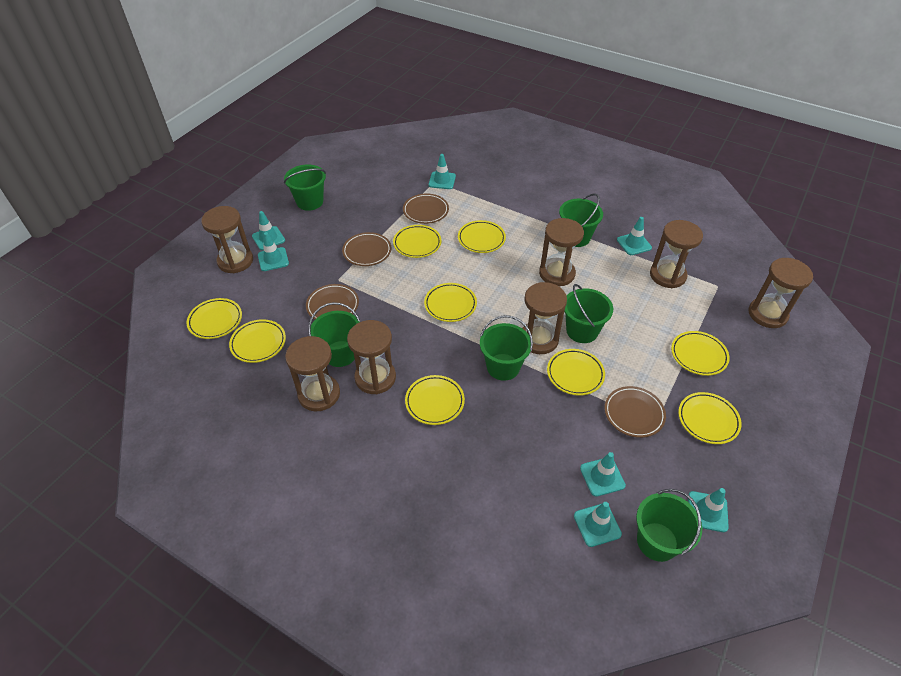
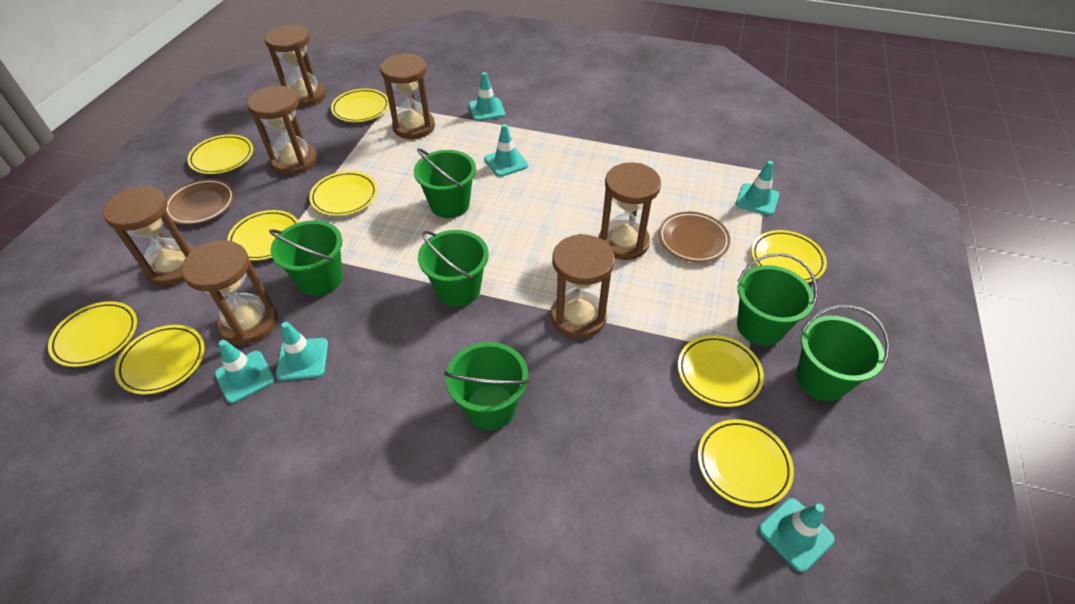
brown plate: 4 -> 2
turquoise traffic cone: 7 -> 6

